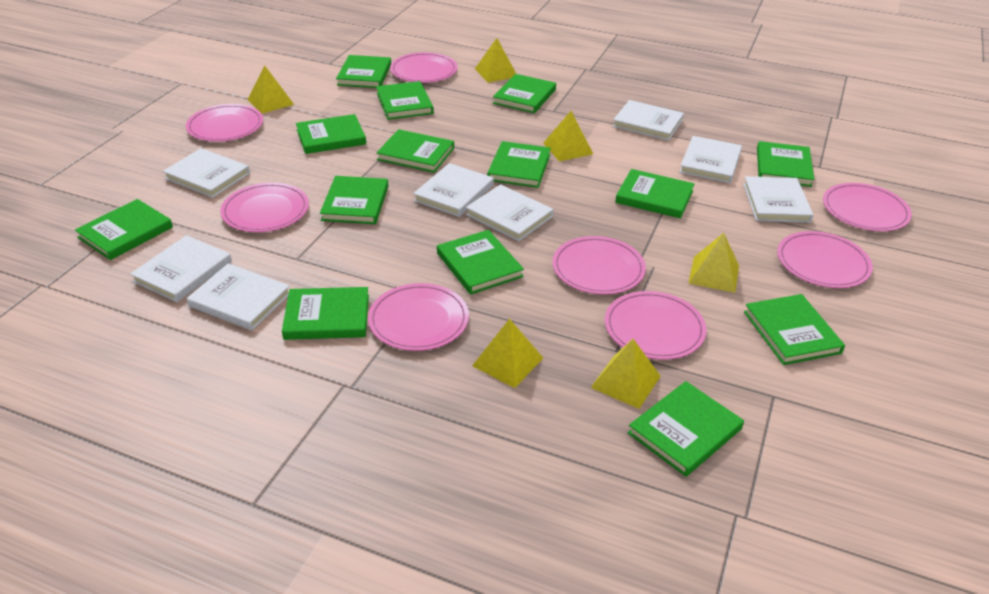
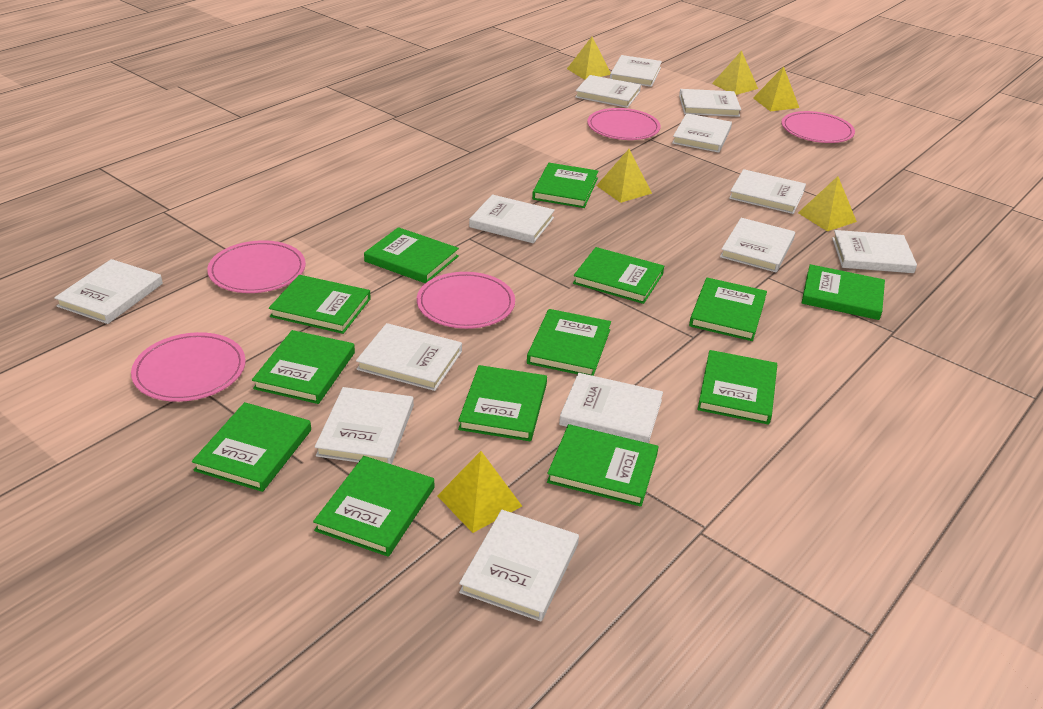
green book: 14 -> 13
pink plate: 8 -> 5
white book: 8 -> 13

